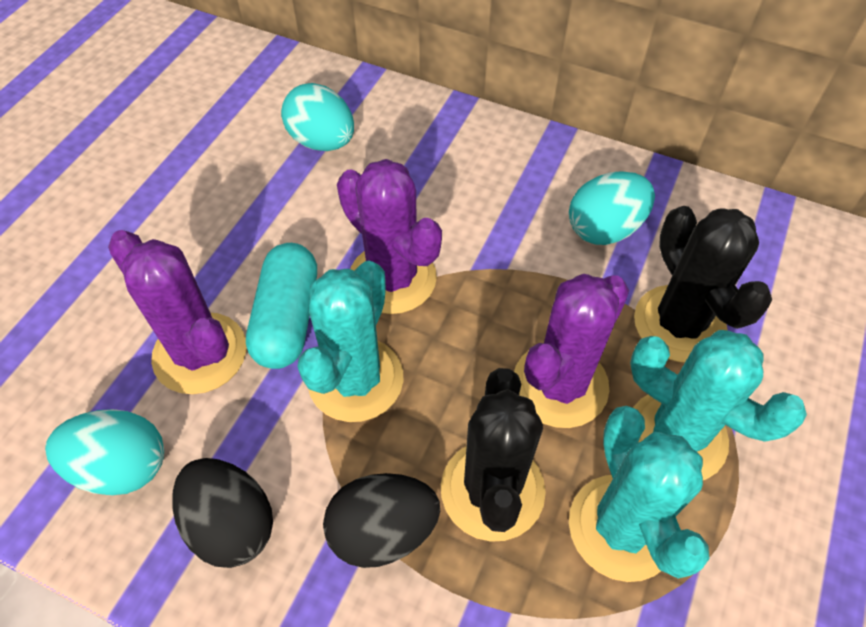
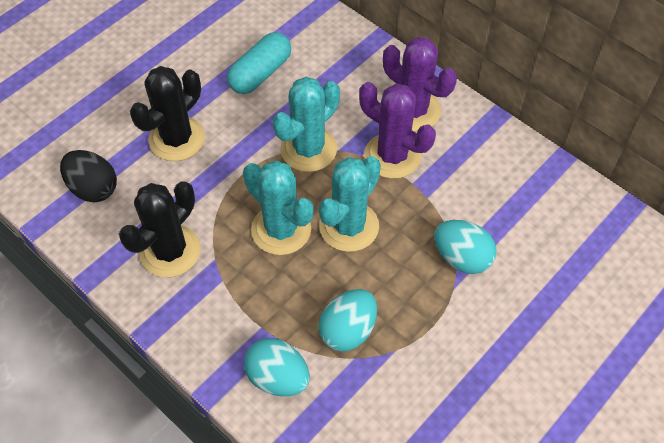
black egg: 2 -> 1
purple cactus: 3 -> 2

